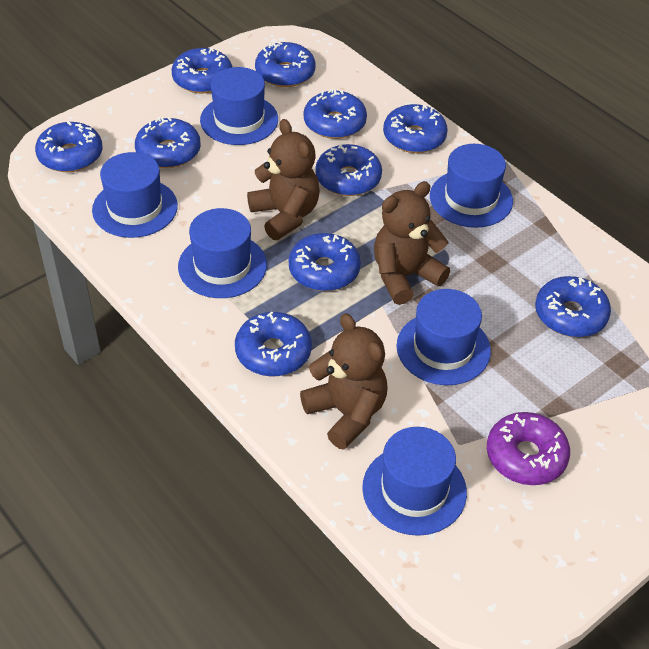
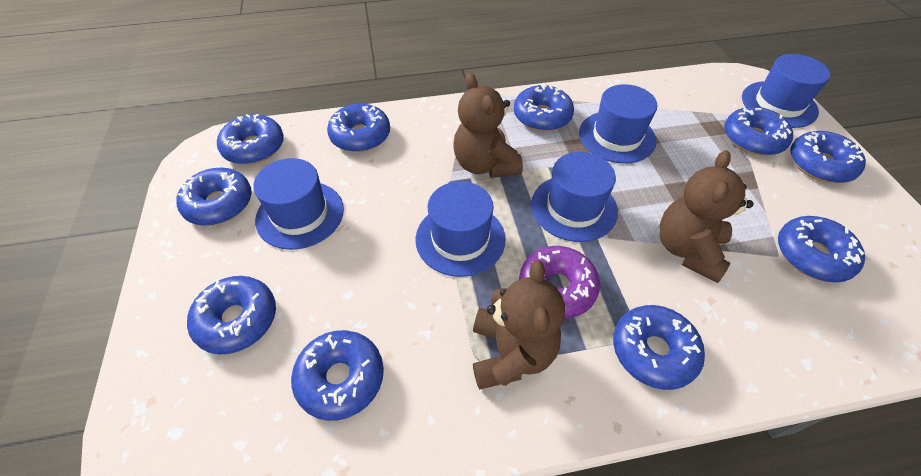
blue hat: 6 -> 5

